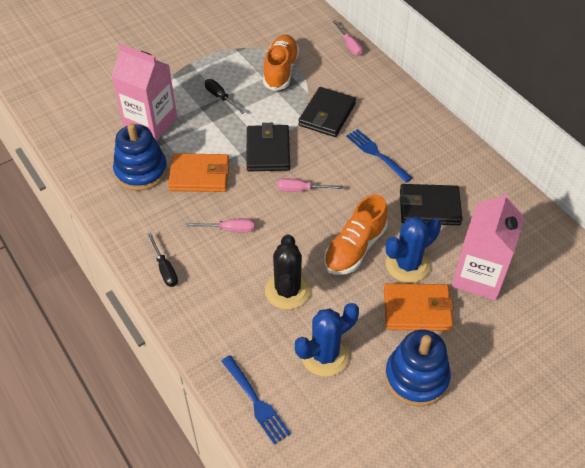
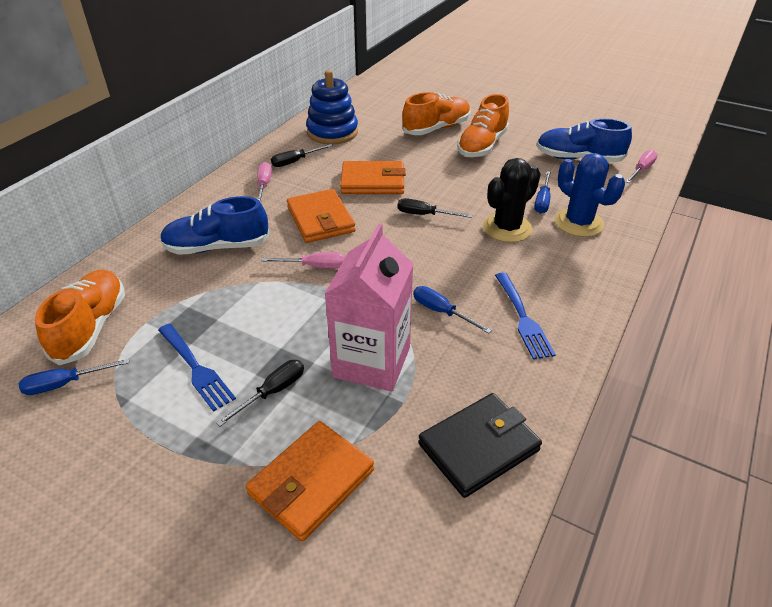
black screwdriver: 2 -> 3
black wallet: 3 -> 1
blue cactus: 2 -> 1
blue screwdriver: 0 -> 3
blue shoe: 0 -> 2
blue stacking toy: 2 -> 1
orange shoe: 2 -> 3
orange wallet: 2 -> 3
pink carton: 2 -> 1

